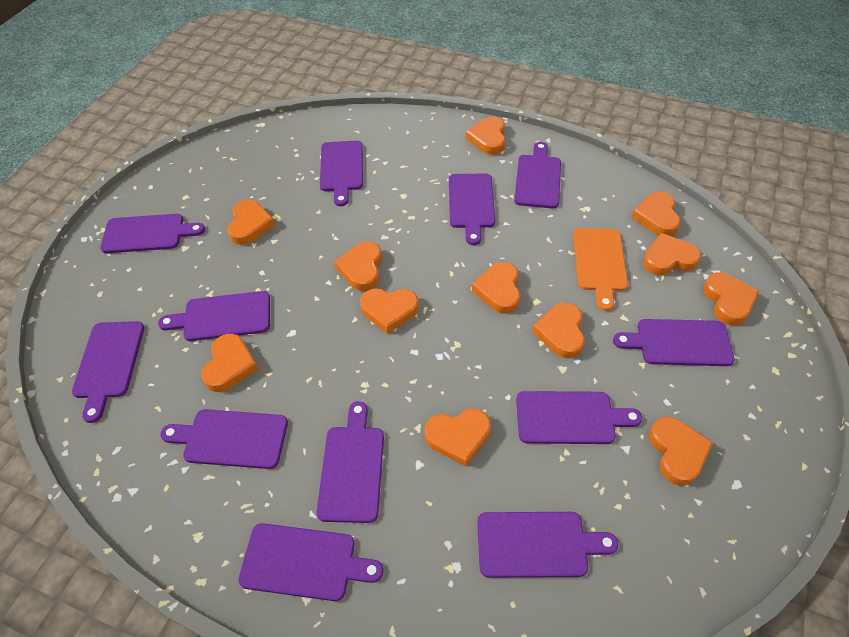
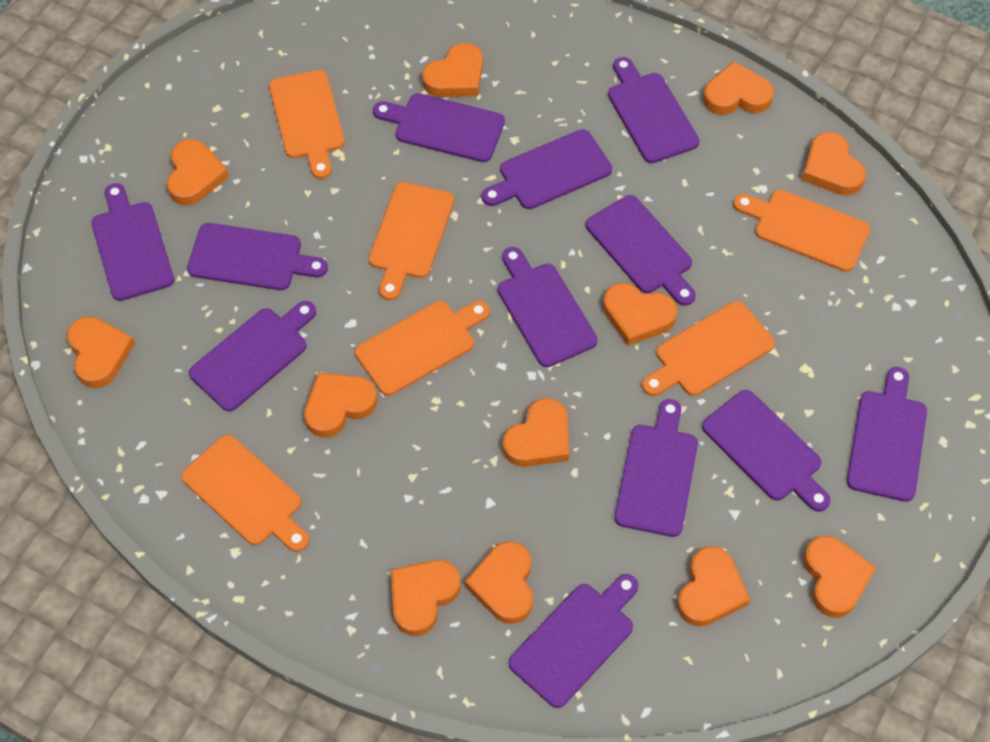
orange cutting board: 1 -> 6

